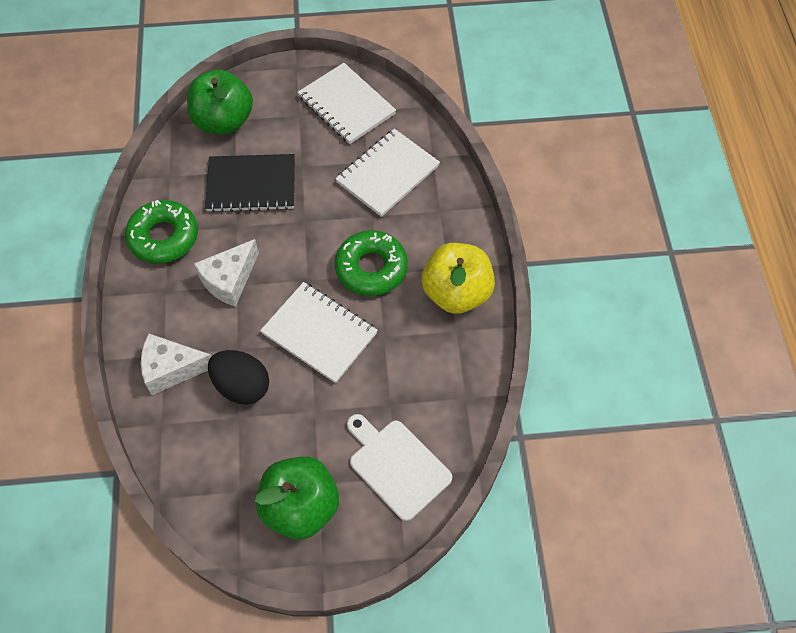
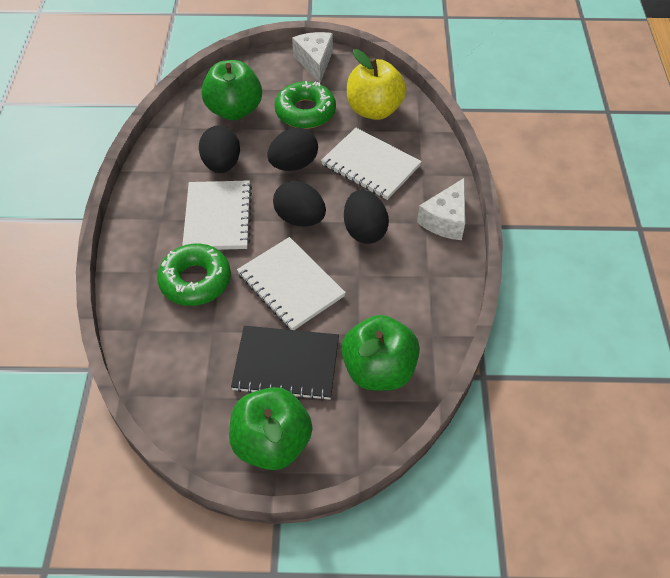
black egg: 1 -> 4
green apple: 2 -> 3
white cutting board: 1 -> 0

